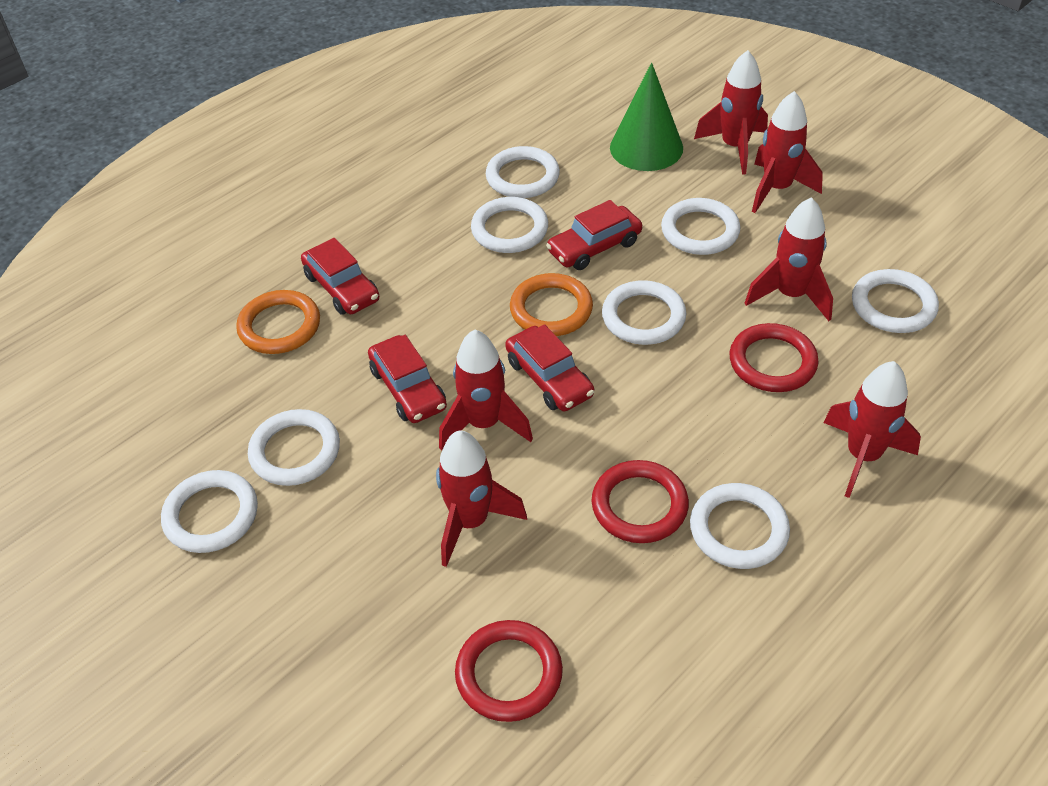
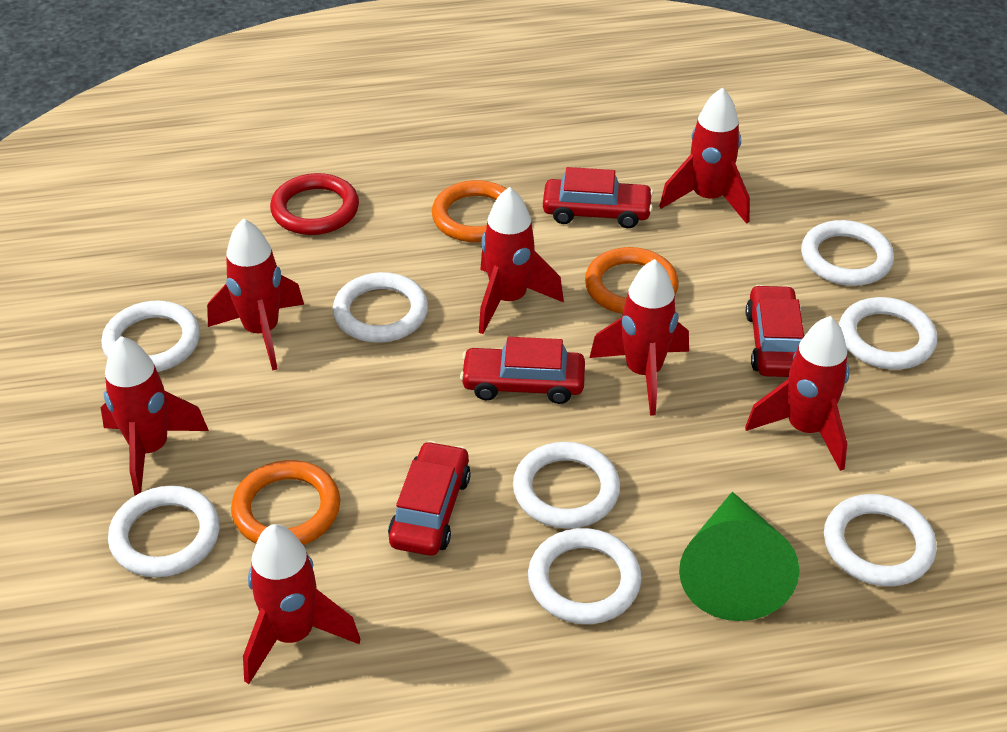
orange ring: 2 -> 3
red ring: 3 -> 1
red rocket: 6 -> 7

